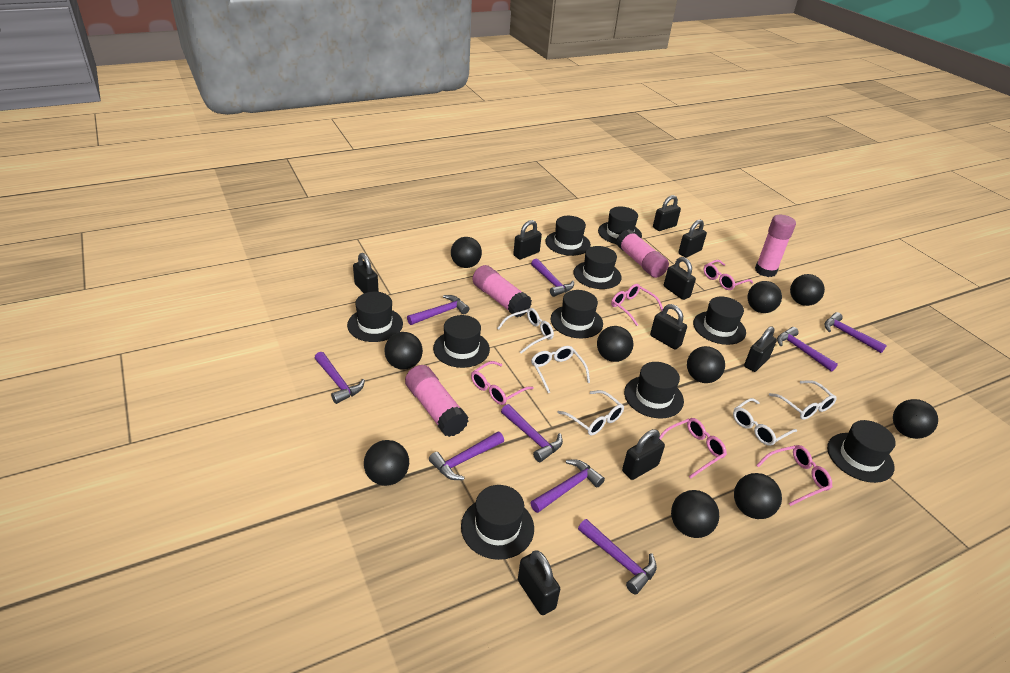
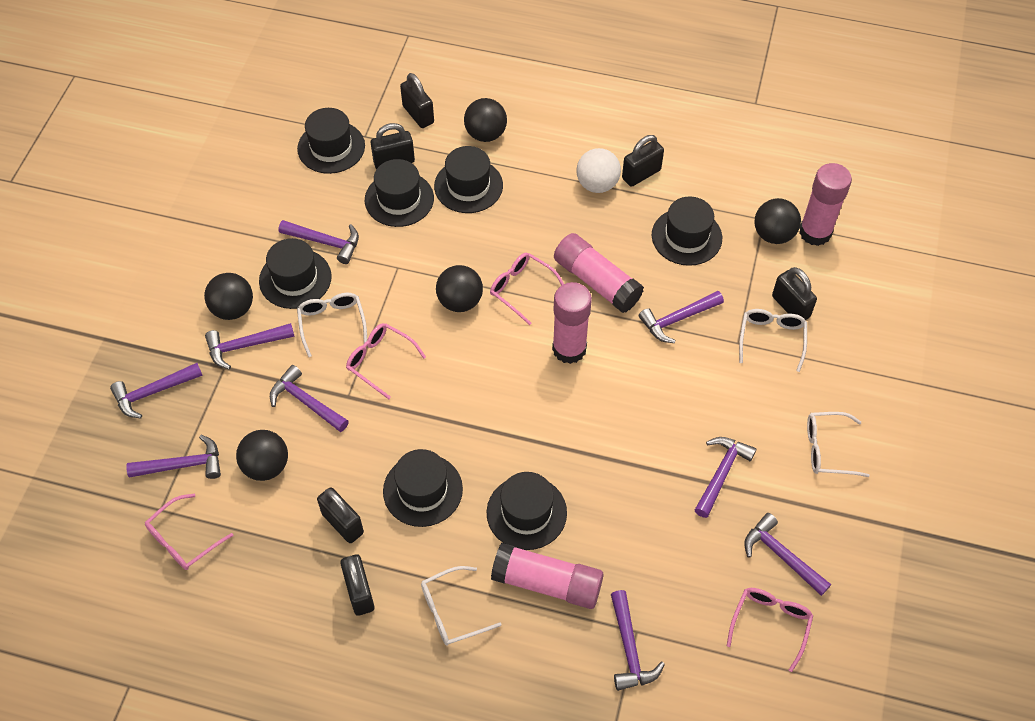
black ball: 10 -> 5
black hat: 10 -> 7
black padlock: 9 -> 6
pink glasses: 5 -> 4
white ball: 0 -> 1
white glasses: 5 -> 4

